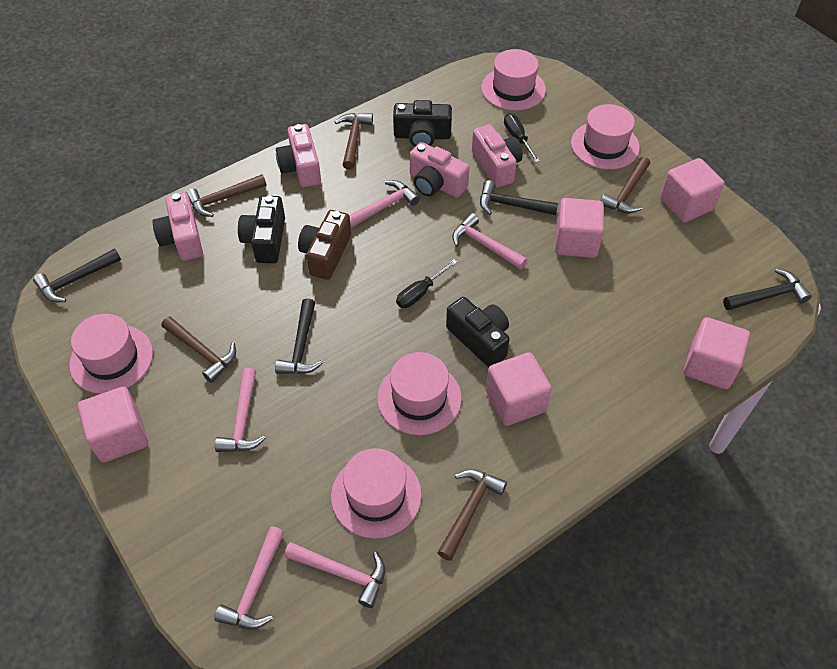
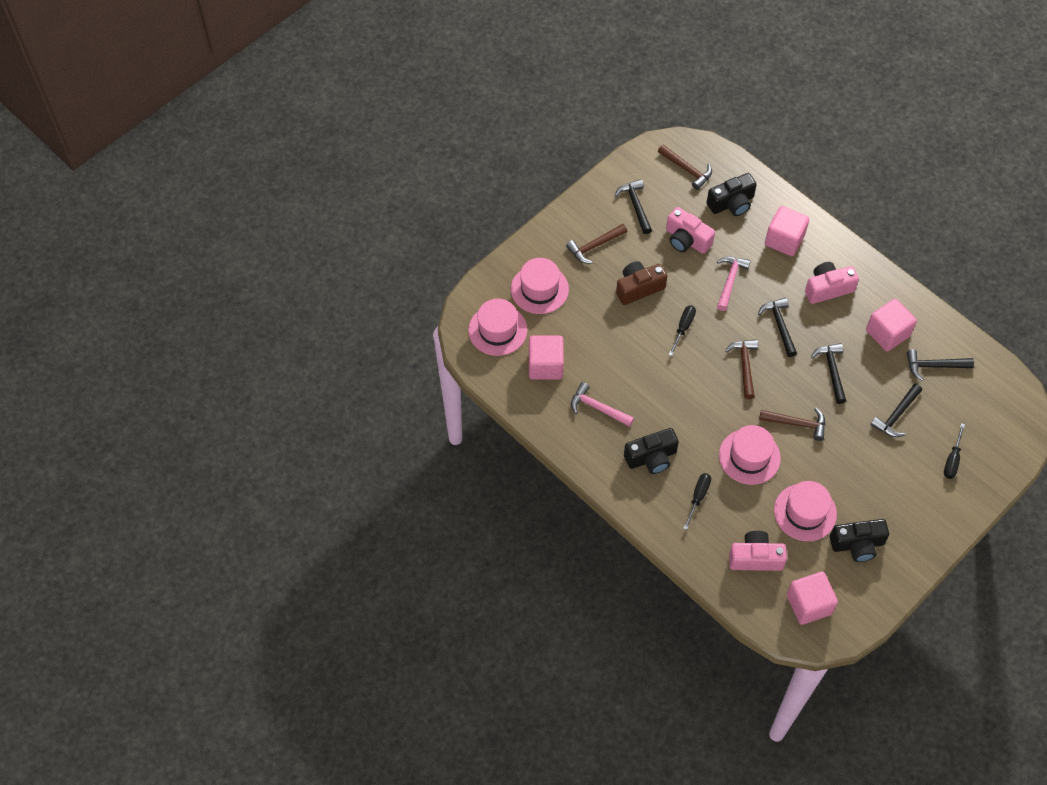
black hammer: 4 -> 5
black screwdriver: 2 -> 3
brown hammer: 5 -> 4
pink camera: 4 -> 3
pink cube: 5 -> 4
pink hammer: 5 -> 2
pink hat: 5 -> 4

